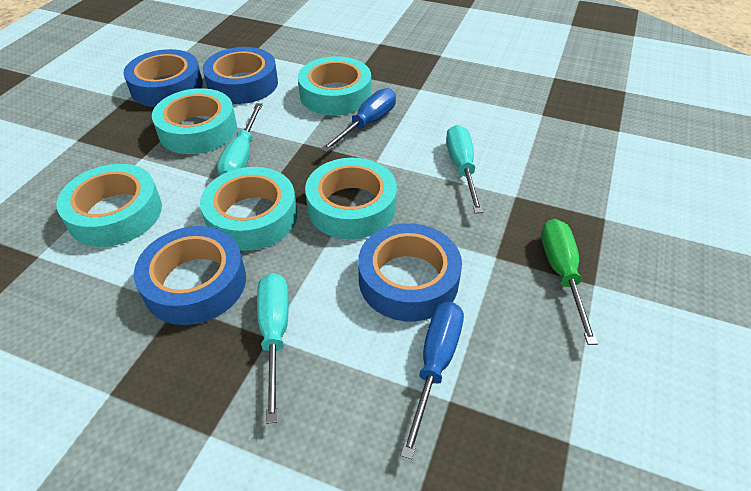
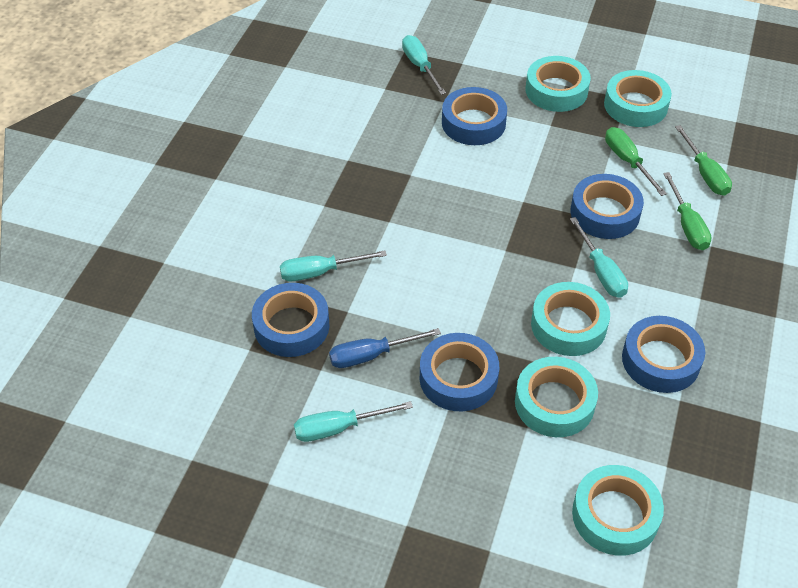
blue screwdriver: 2 -> 1
blue tape: 4 -> 5
green screwdriver: 1 -> 3
turquoise screwdriver: 3 -> 4

